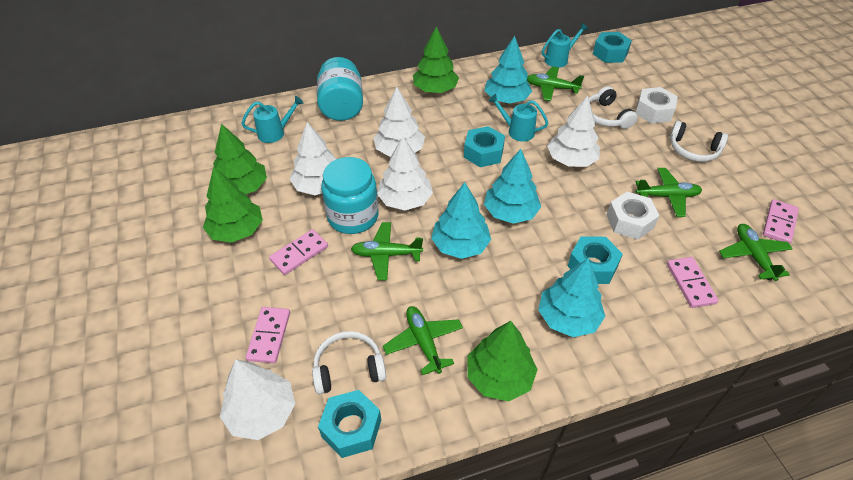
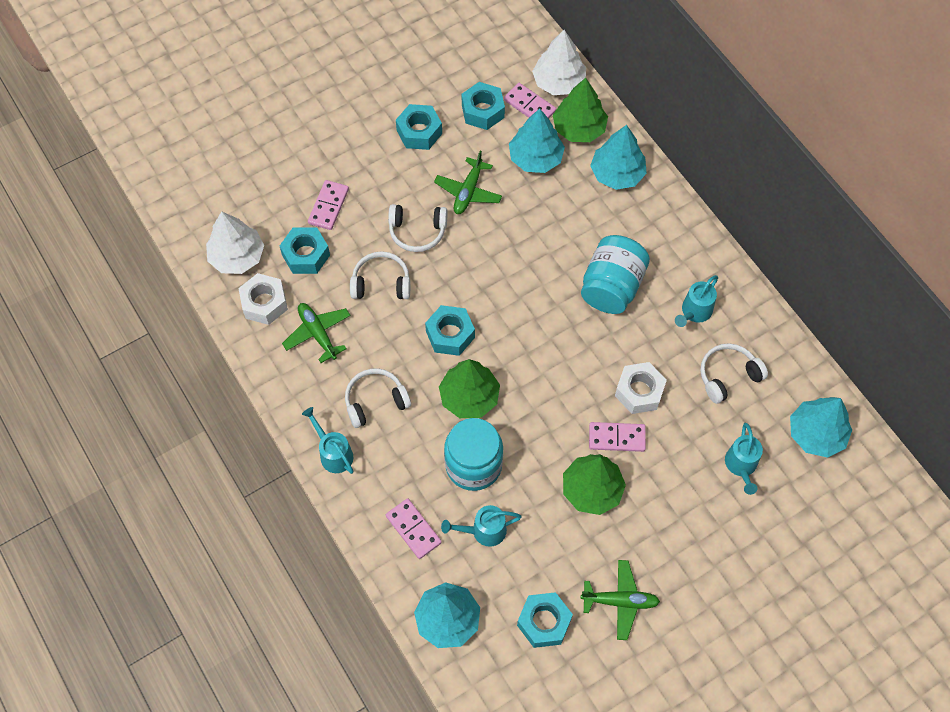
green plane: 5 -> 3
green tree: 4 -> 3
turquoise nut: 4 -> 5
turquoise watering can: 3 -> 4
white headphones: 3 -> 4
white tree: 5 -> 2

